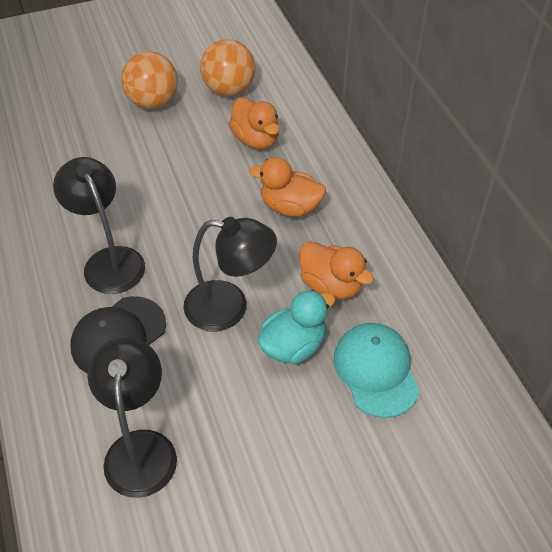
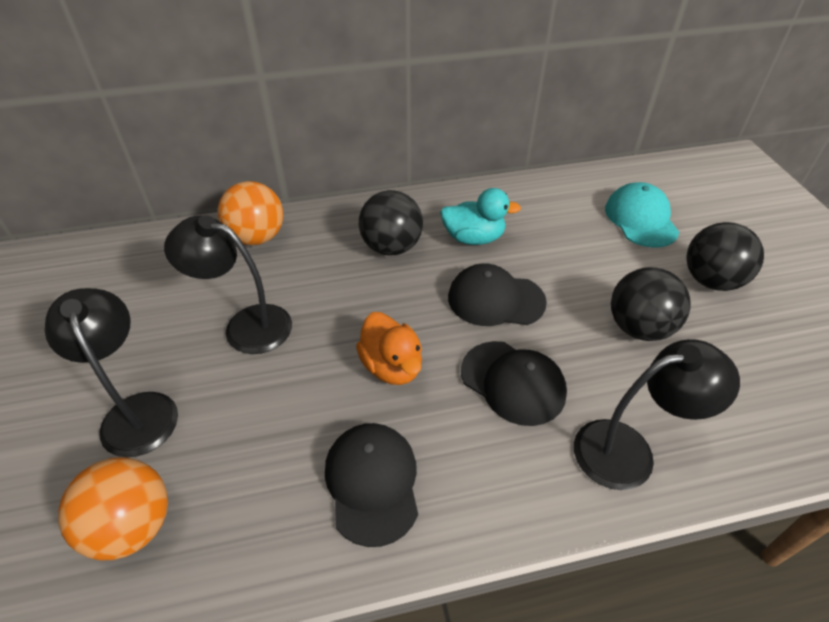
black ball: 0 -> 3
black cap: 1 -> 3
orange duck: 3 -> 1

